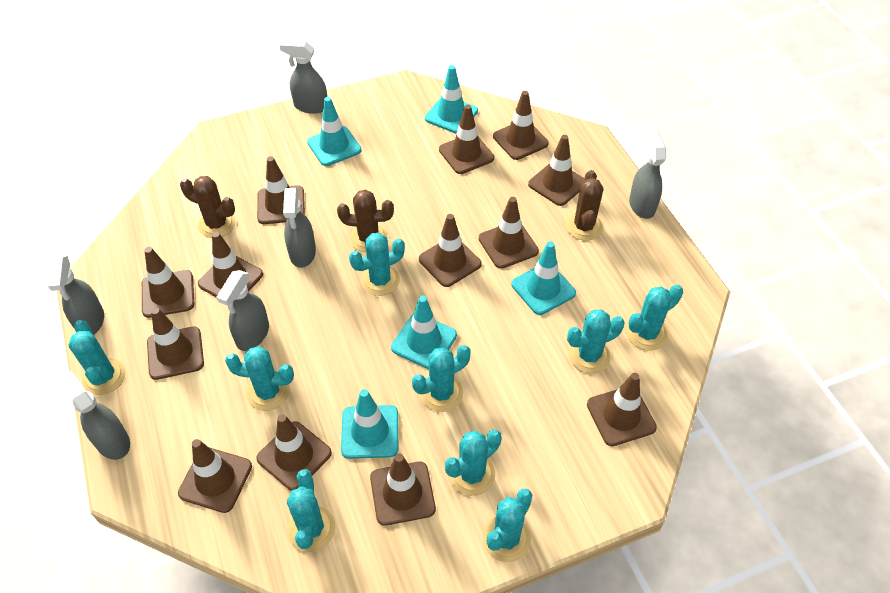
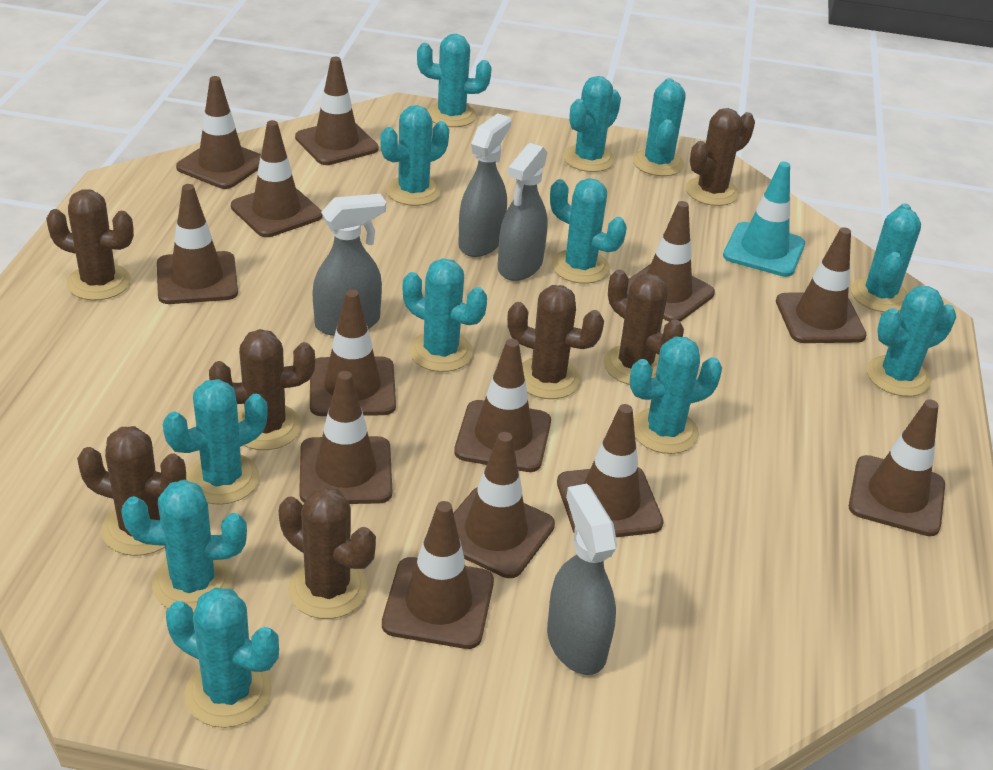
brown cactus: 3 -> 7
grey spray bottle: 6 -> 4
turquoise cactus: 9 -> 12
turquoise traffic cone: 5 -> 1

